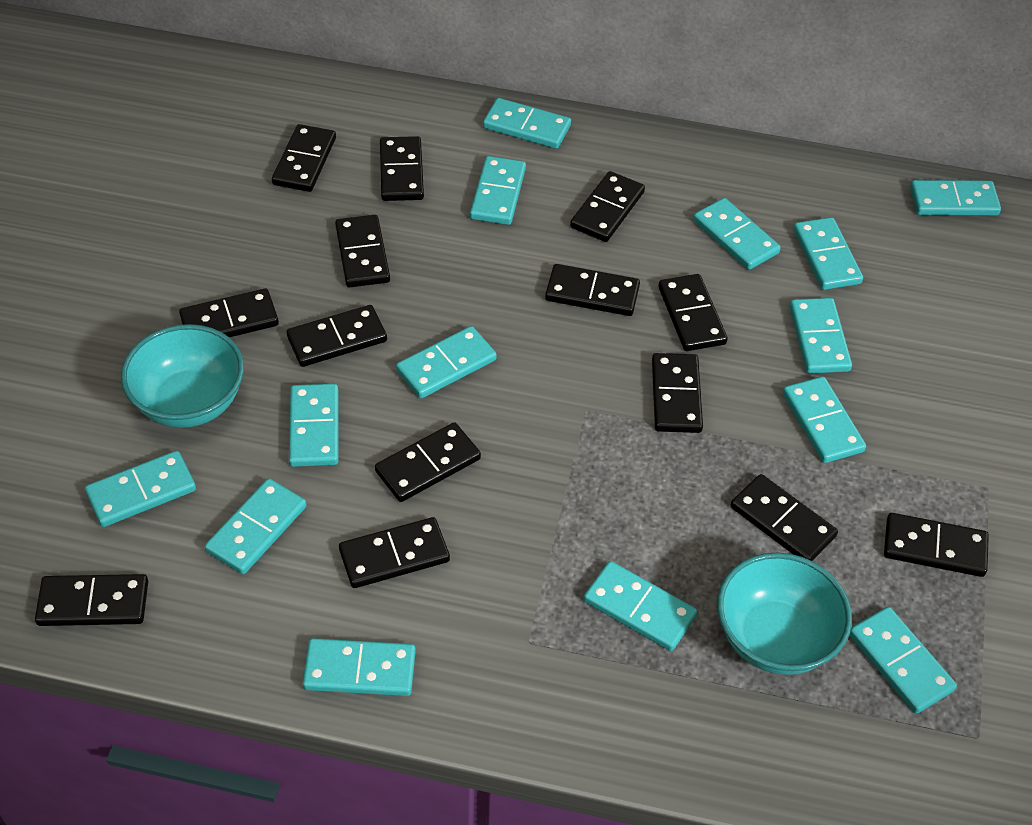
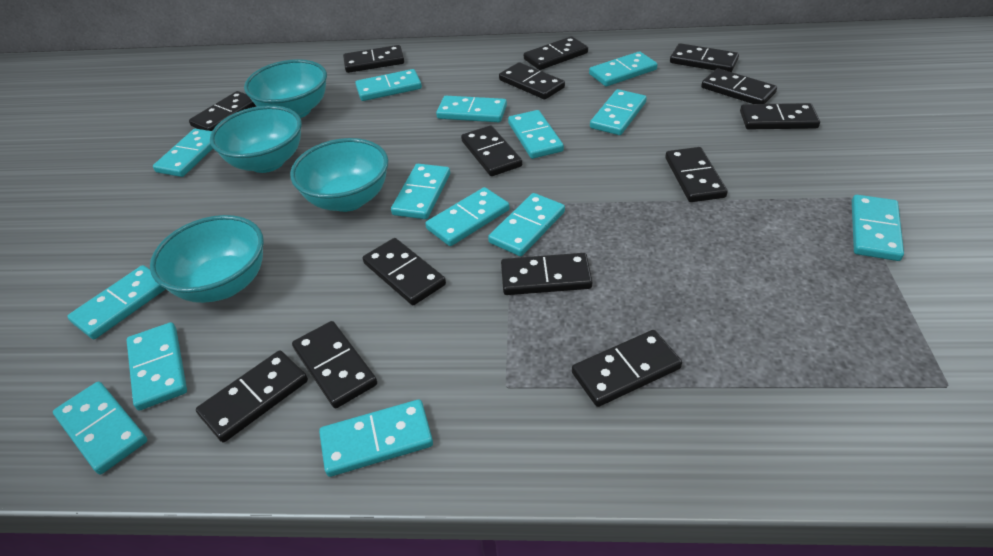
turquoise bowl: 2 -> 4

